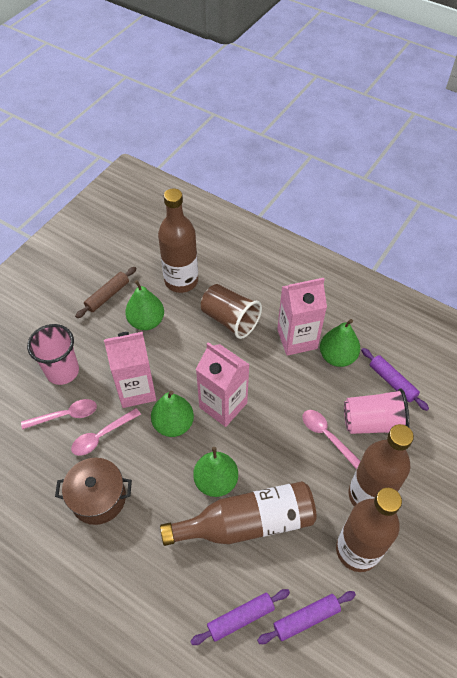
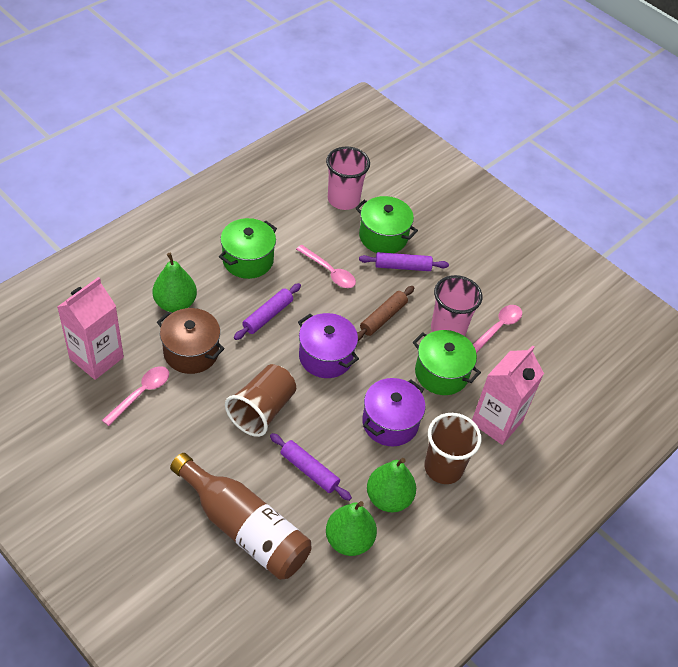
brown bottle: 4 -> 1
brown cup: 1 -> 2
green pear: 4 -> 3
green pot: 0 -> 3
pink carton: 3 -> 2
purple pot: 0 -> 2

